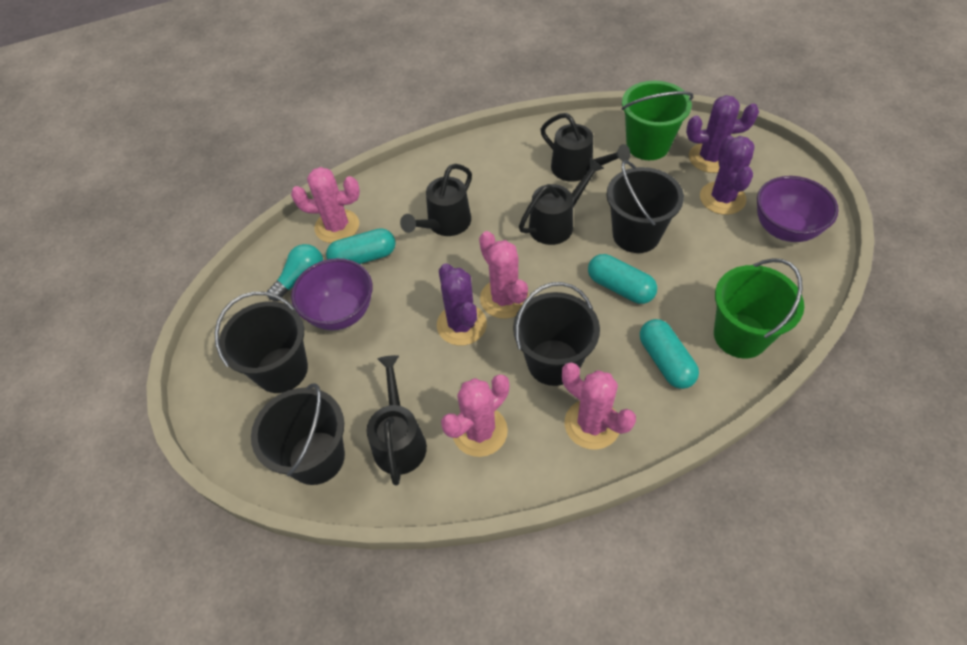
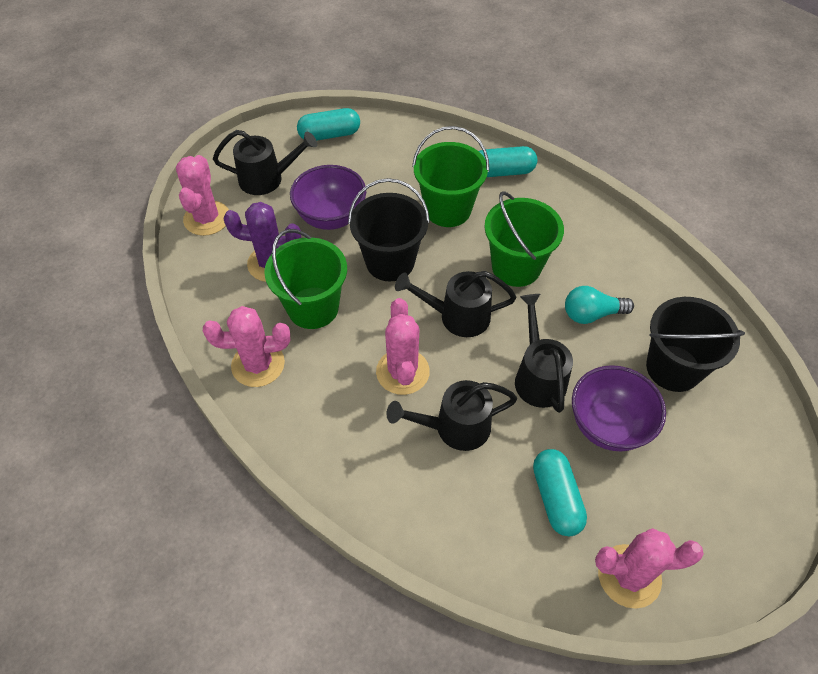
black bucket: 4 -> 2
green bucket: 2 -> 3
purple cactus: 3 -> 1

